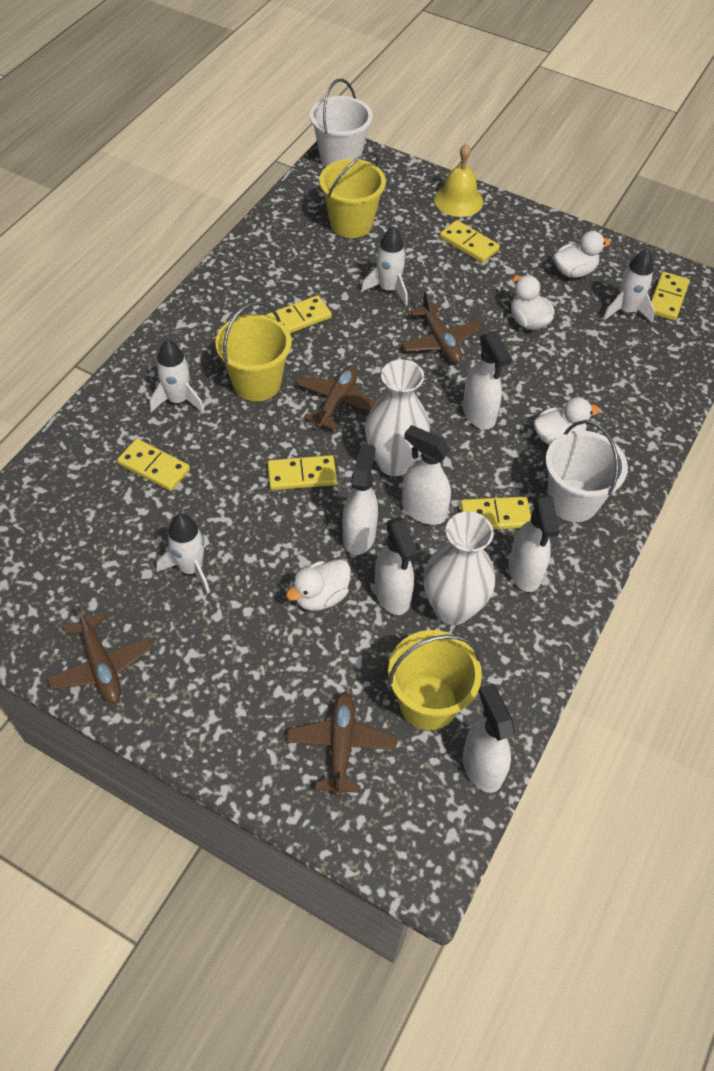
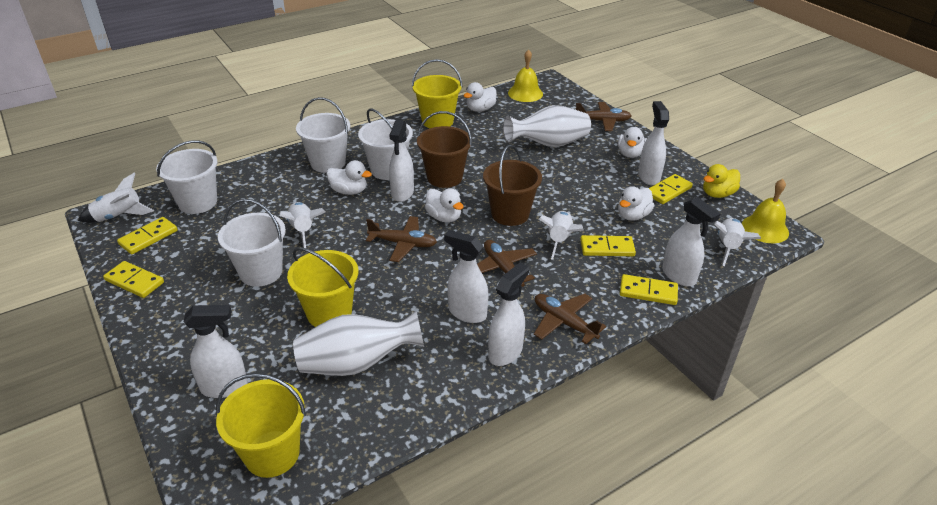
brown bucket: 0 -> 2
white bucket: 2 -> 4
white duck: 4 -> 5
yellow bell: 1 -> 2
yellow domino: 6 -> 5
yellow duck: 0 -> 1

